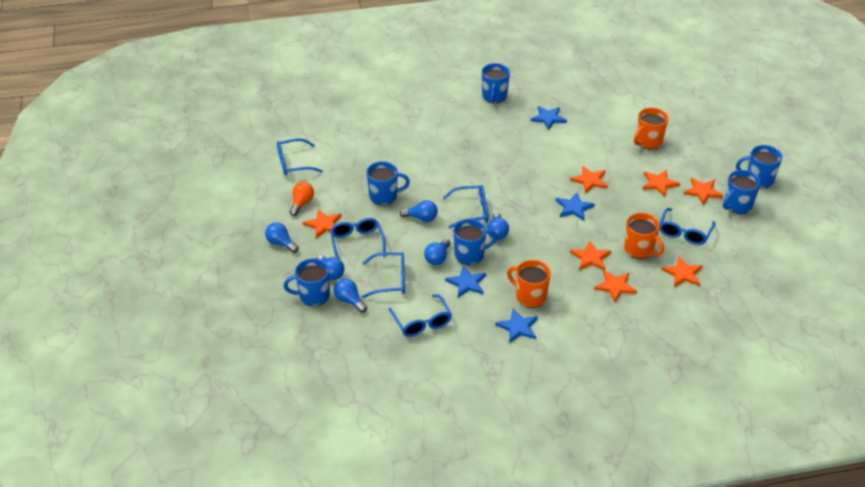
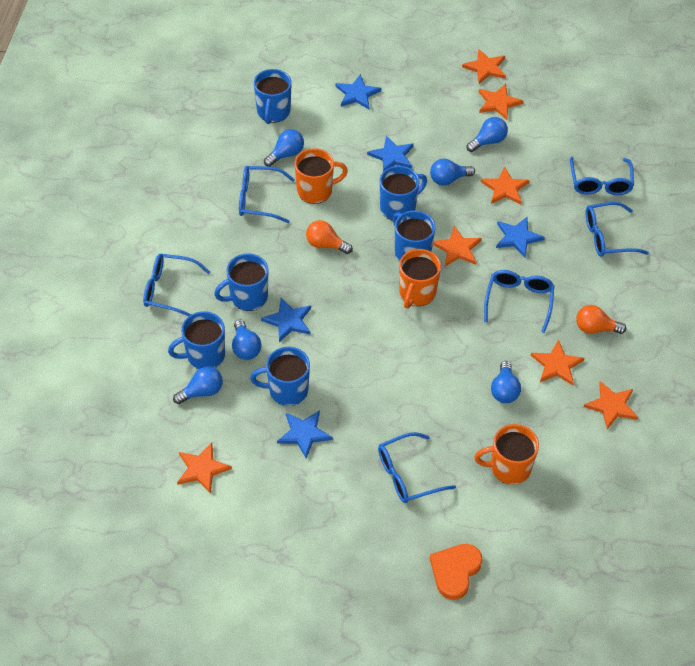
blue star: 4 -> 5
orange heart: 0 -> 1
orange light bulb: 1 -> 2

